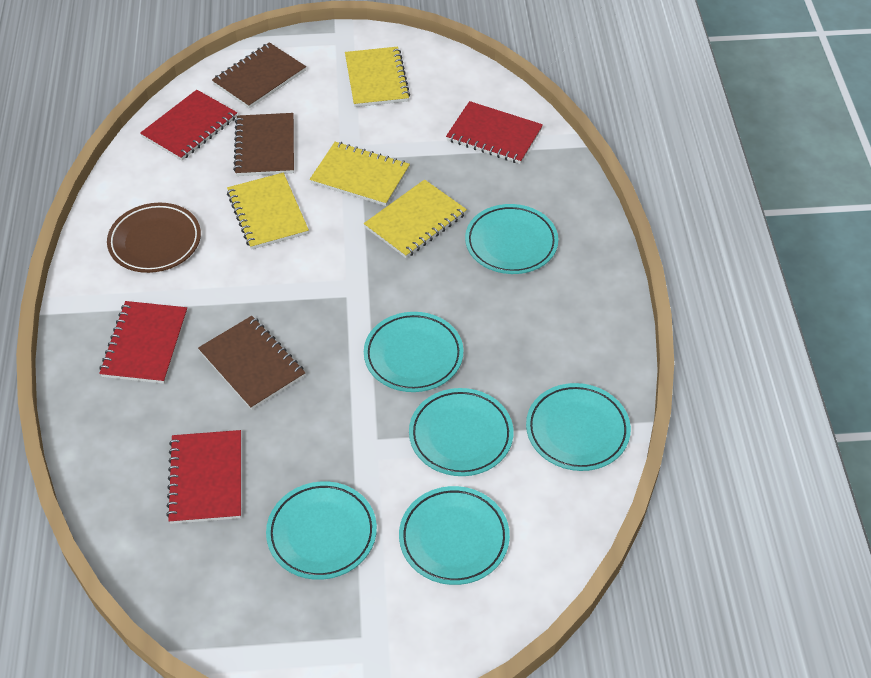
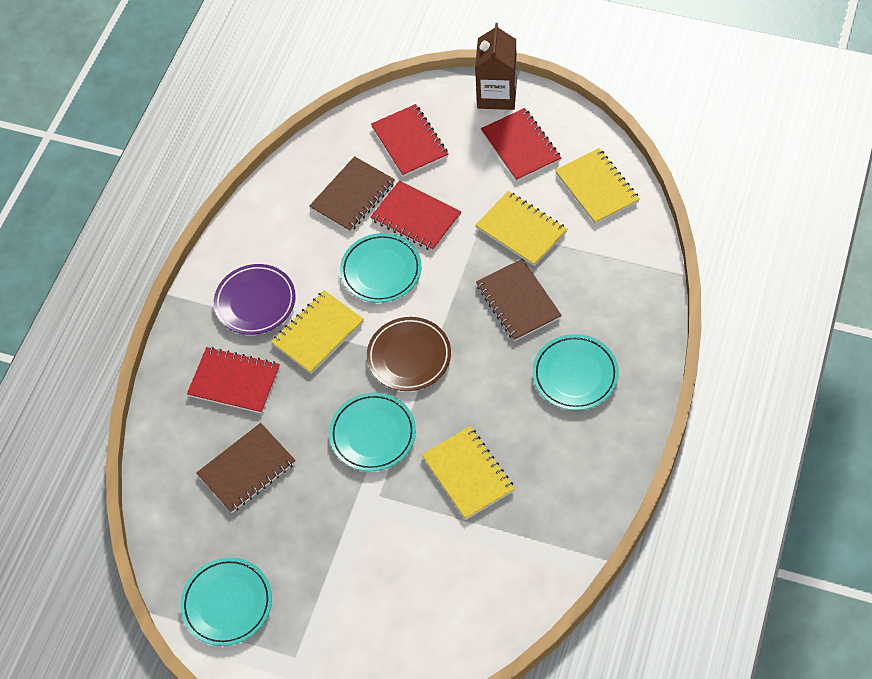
brown carton: 0 -> 1
purple plate: 0 -> 1
turquoise plate: 6 -> 4

